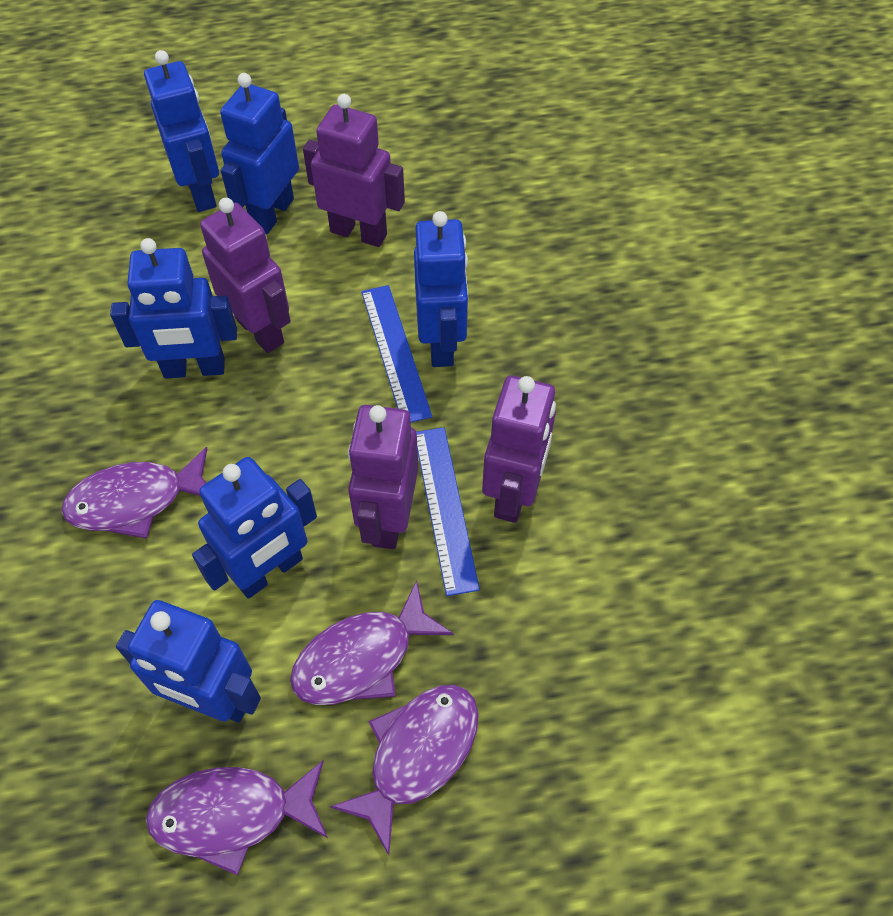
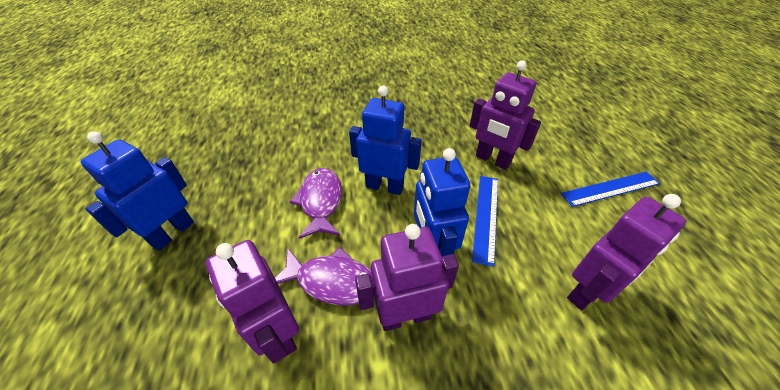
blue robot: 6 -> 3
purple fish: 4 -> 2

